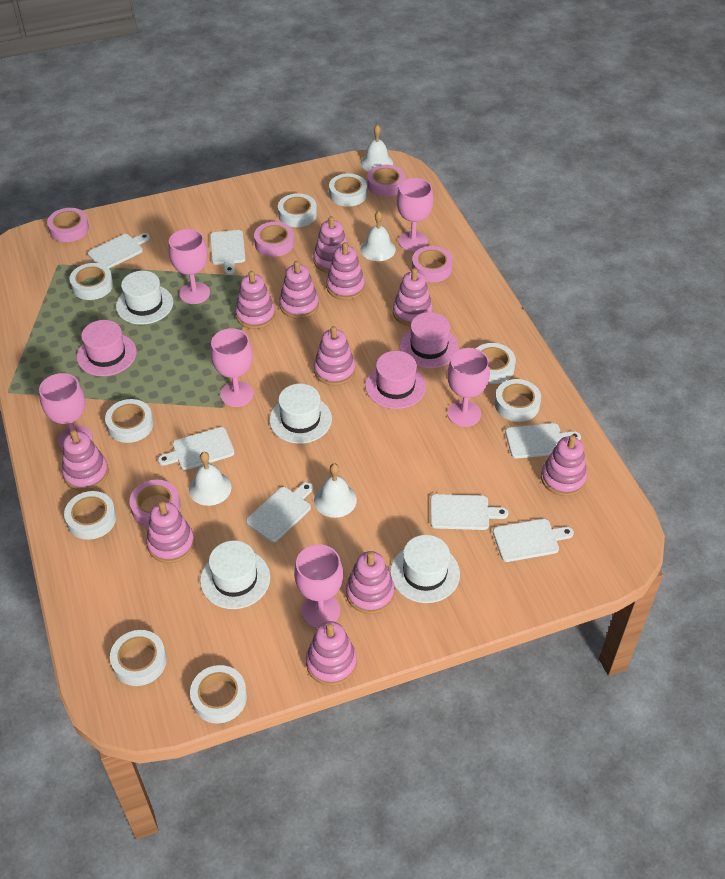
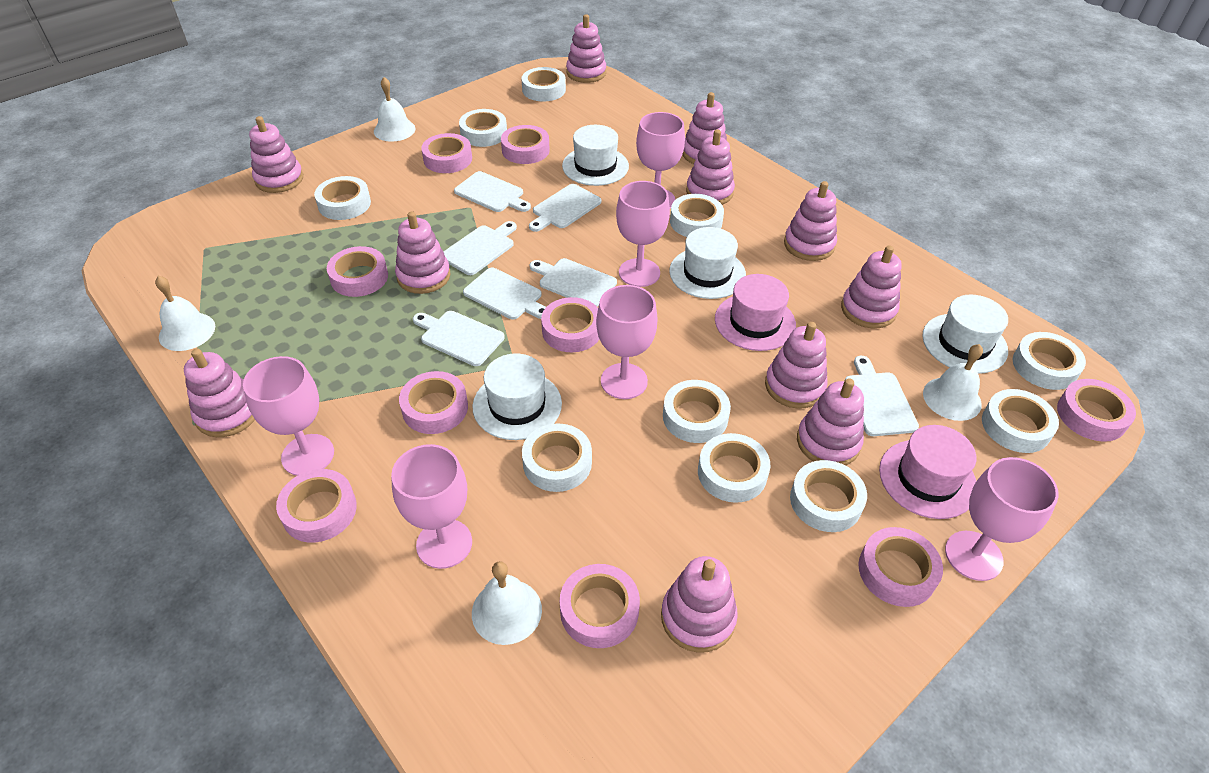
pink hat: 3 -> 2
pink tape: 5 -> 9
white tape: 9 -> 10

